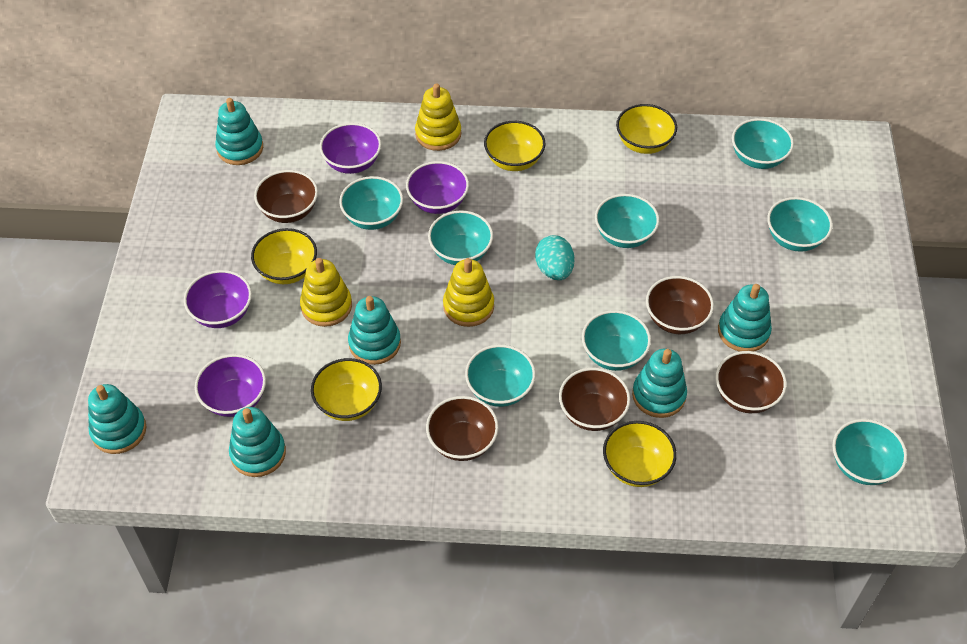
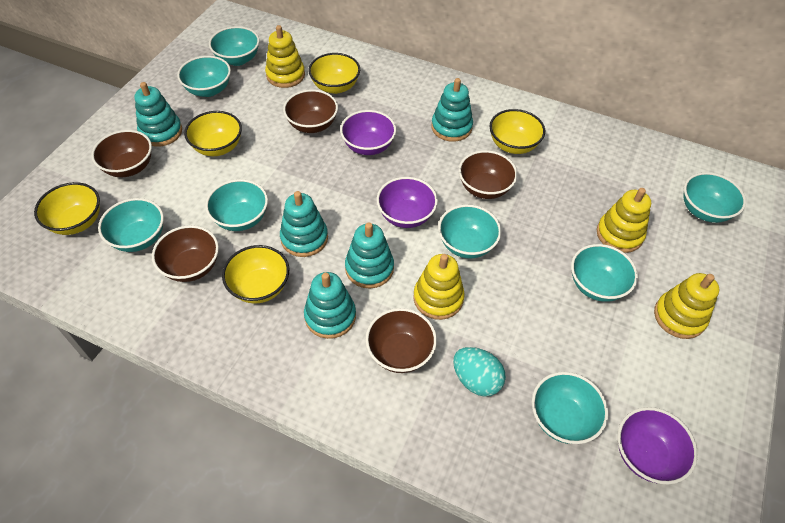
purple bowl: 4 -> 3
turquoise stacking toy: 6 -> 5
yellow stacking toy: 3 -> 4

